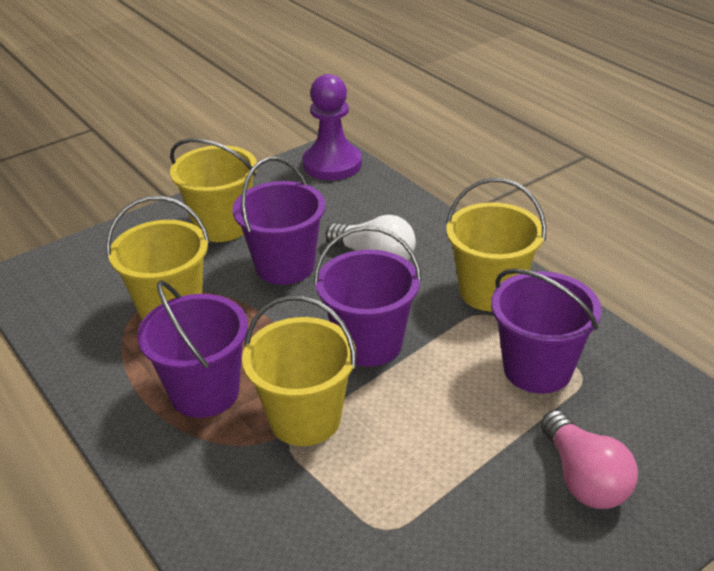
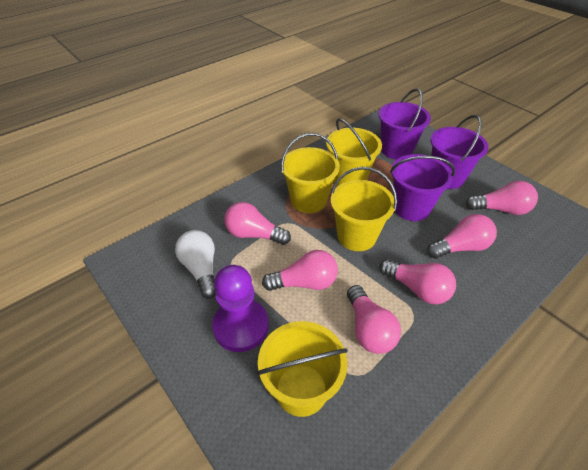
pink light bulb: 1 -> 6
purple bucket: 4 -> 3

